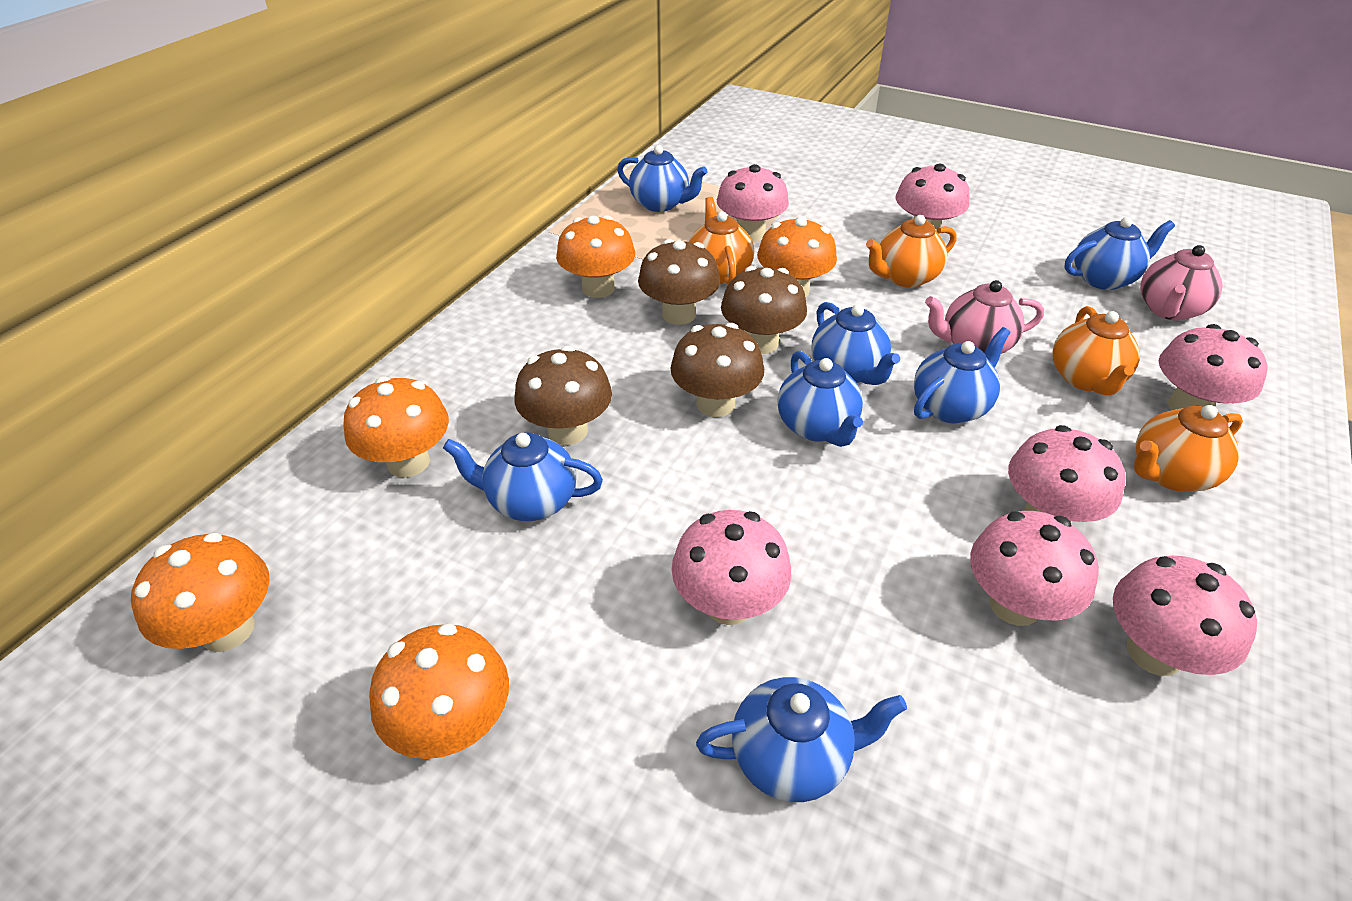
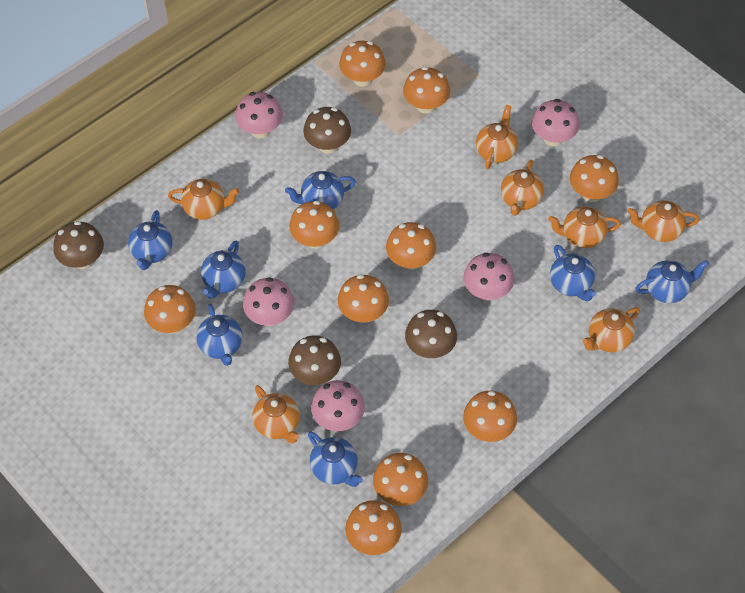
orange mushroom: 5 -> 10
orange teapot: 4 -> 7
pink mushroom: 7 -> 5
pink teapot: 2 -> 0

